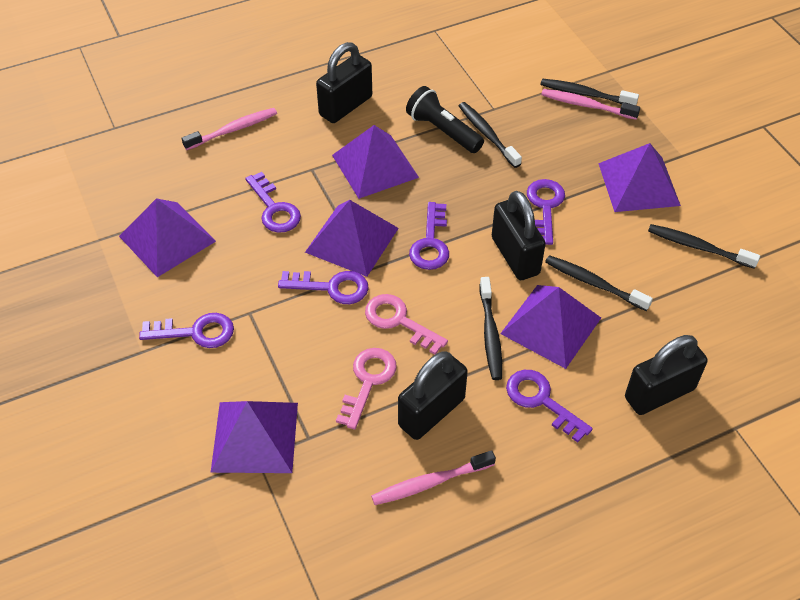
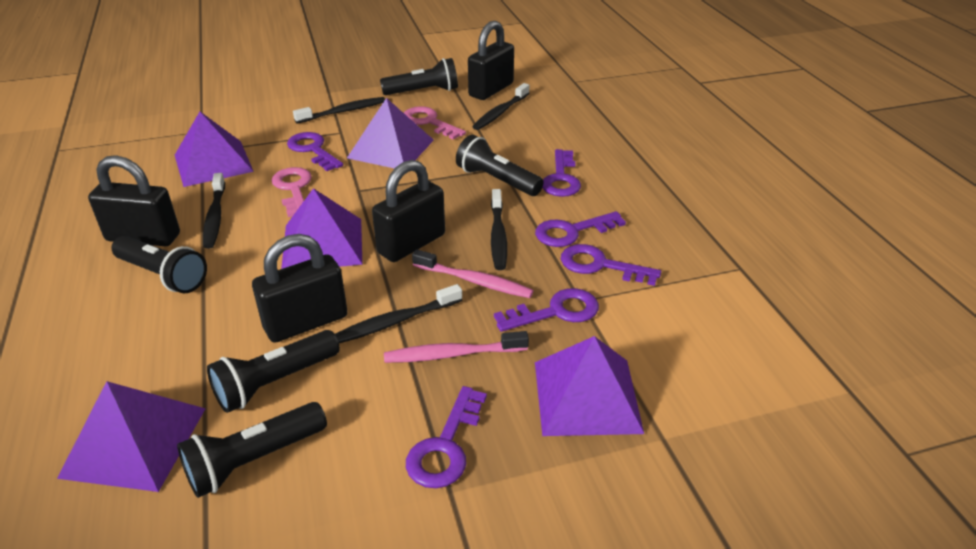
black flashlight: 1 -> 5
pink toothbrush: 3 -> 2
purple pyramid: 6 -> 5

